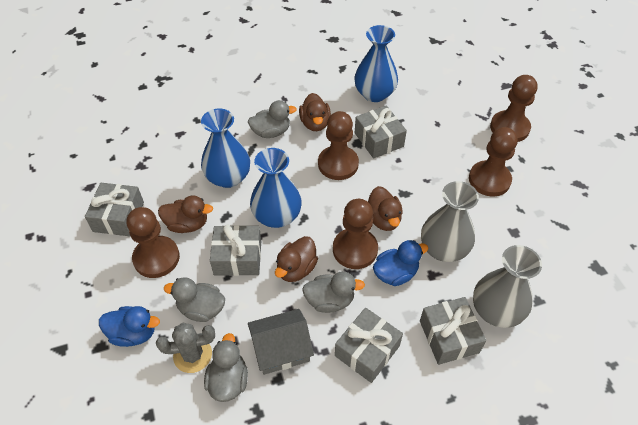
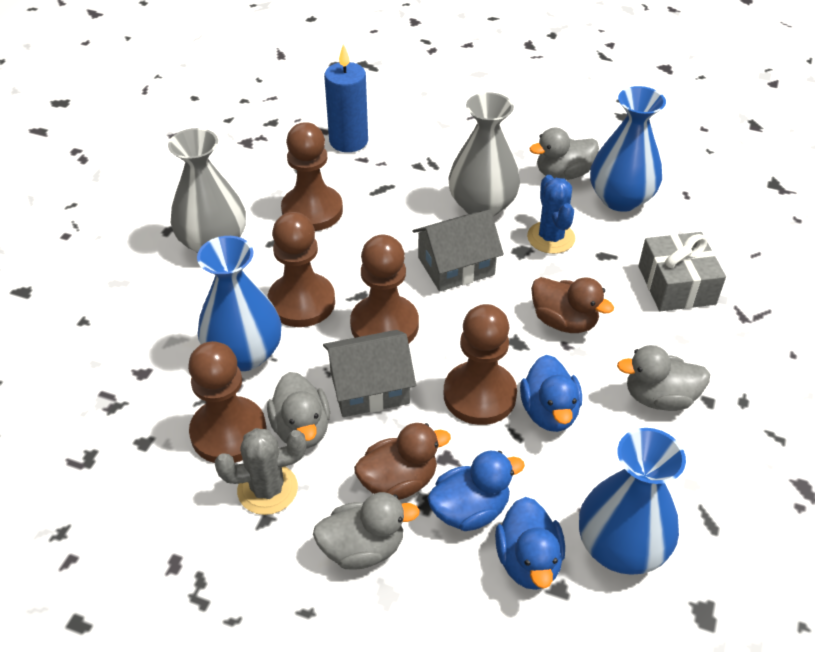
blue cactus: 0 -> 1
blue candle: 0 -> 1
blue duck: 2 -> 3
brown duck: 4 -> 2
grey gift: 5 -> 1
grey house: 1 -> 2

